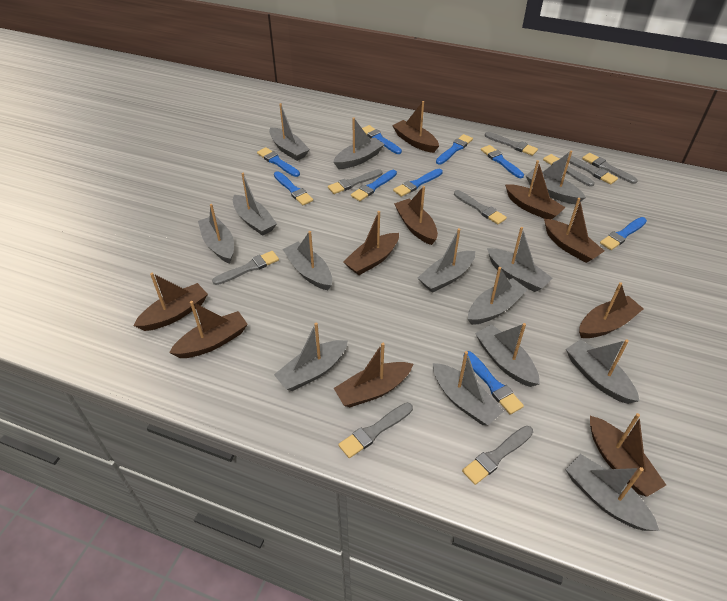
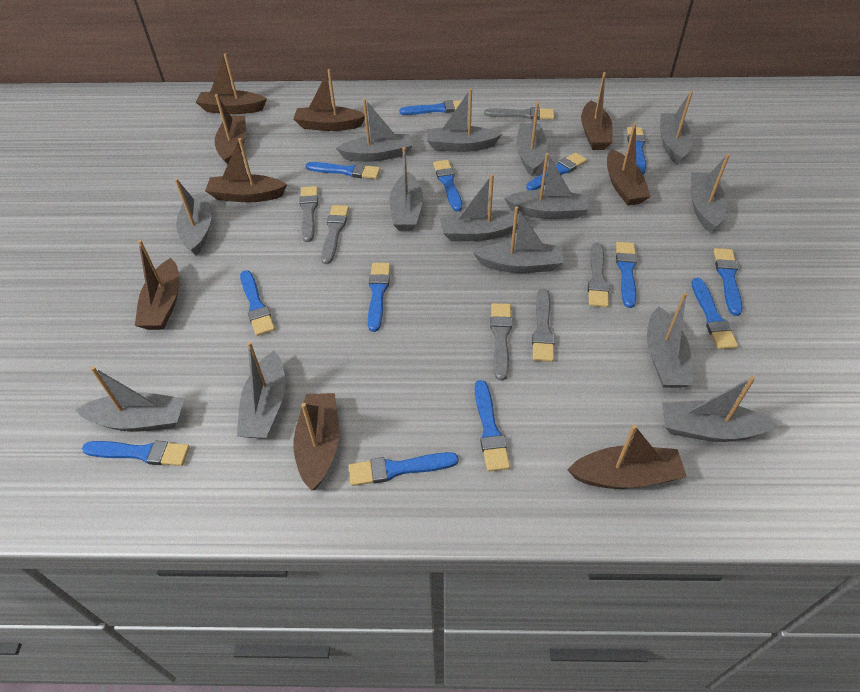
blue brush: 9 -> 13
brown boat: 10 -> 9
grey brush: 9 -> 6

